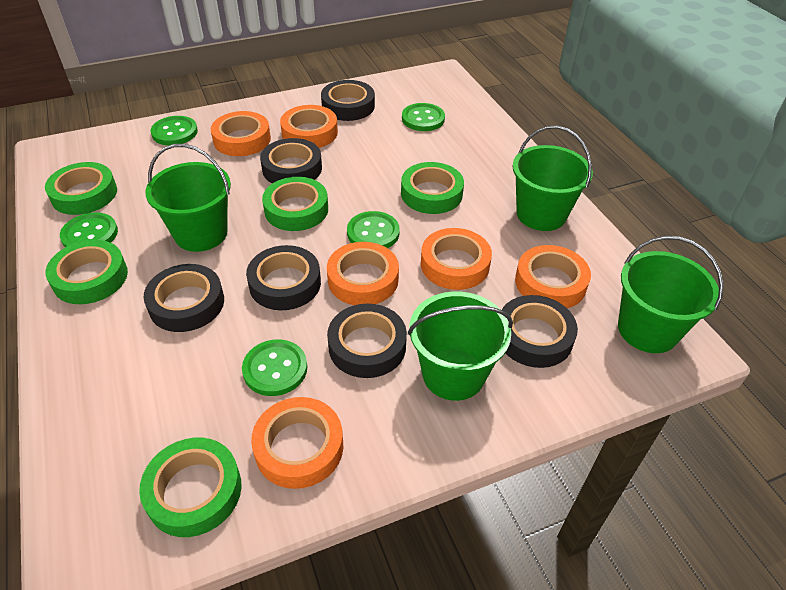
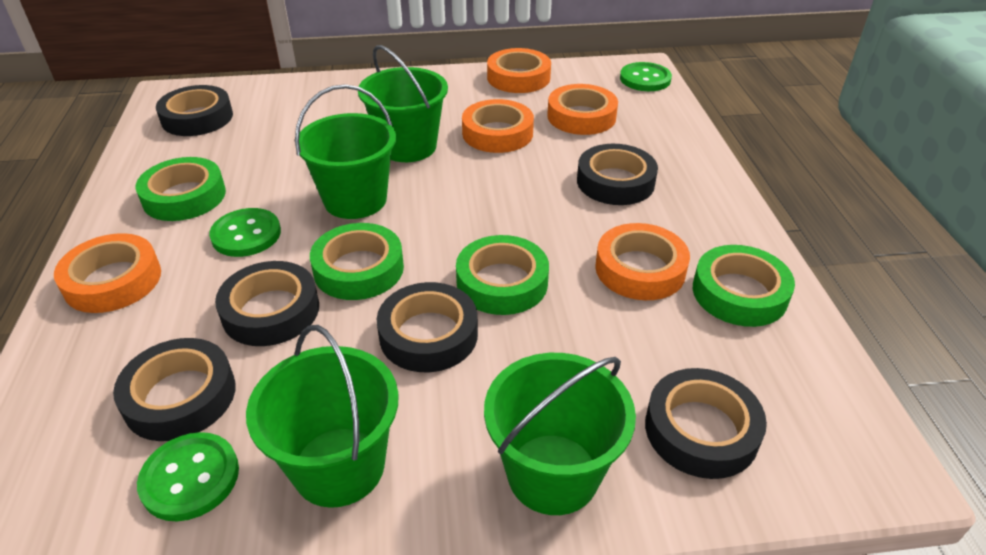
green button: 5 -> 3
green tape: 5 -> 4
orange tape: 6 -> 5

